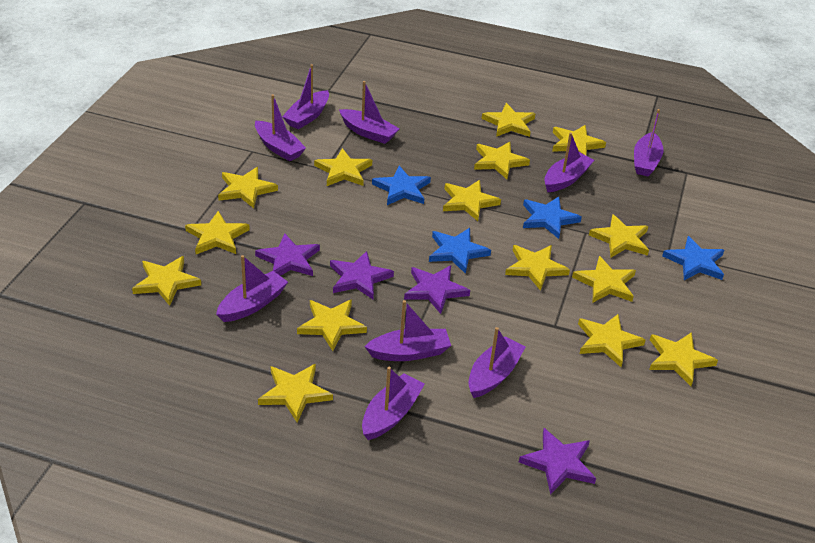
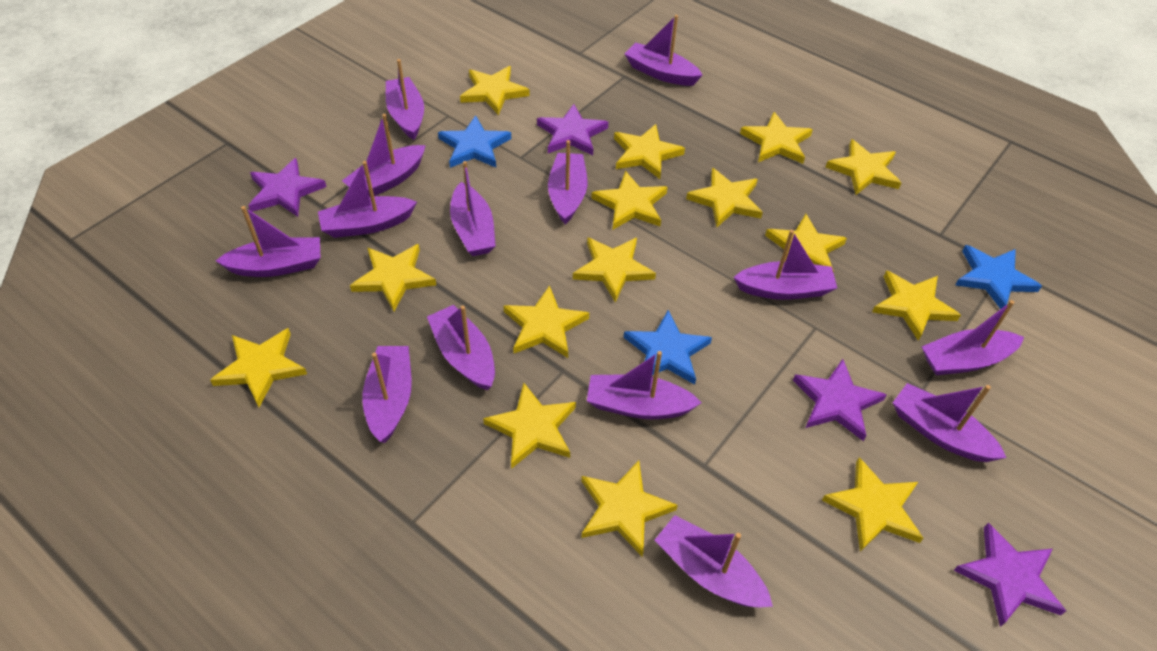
blue star: 4 -> 3
purple boat: 9 -> 14

